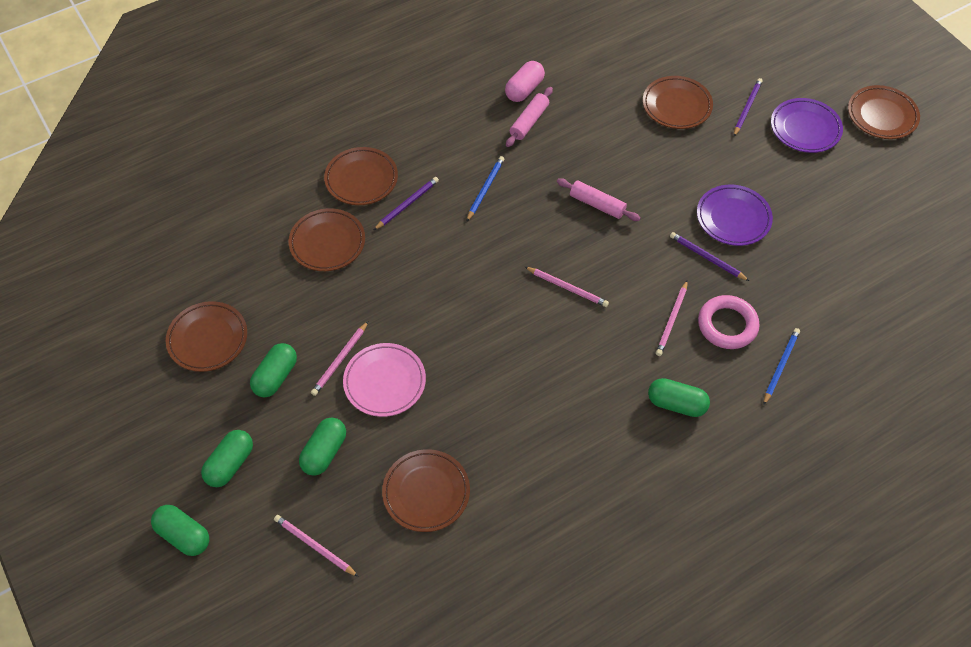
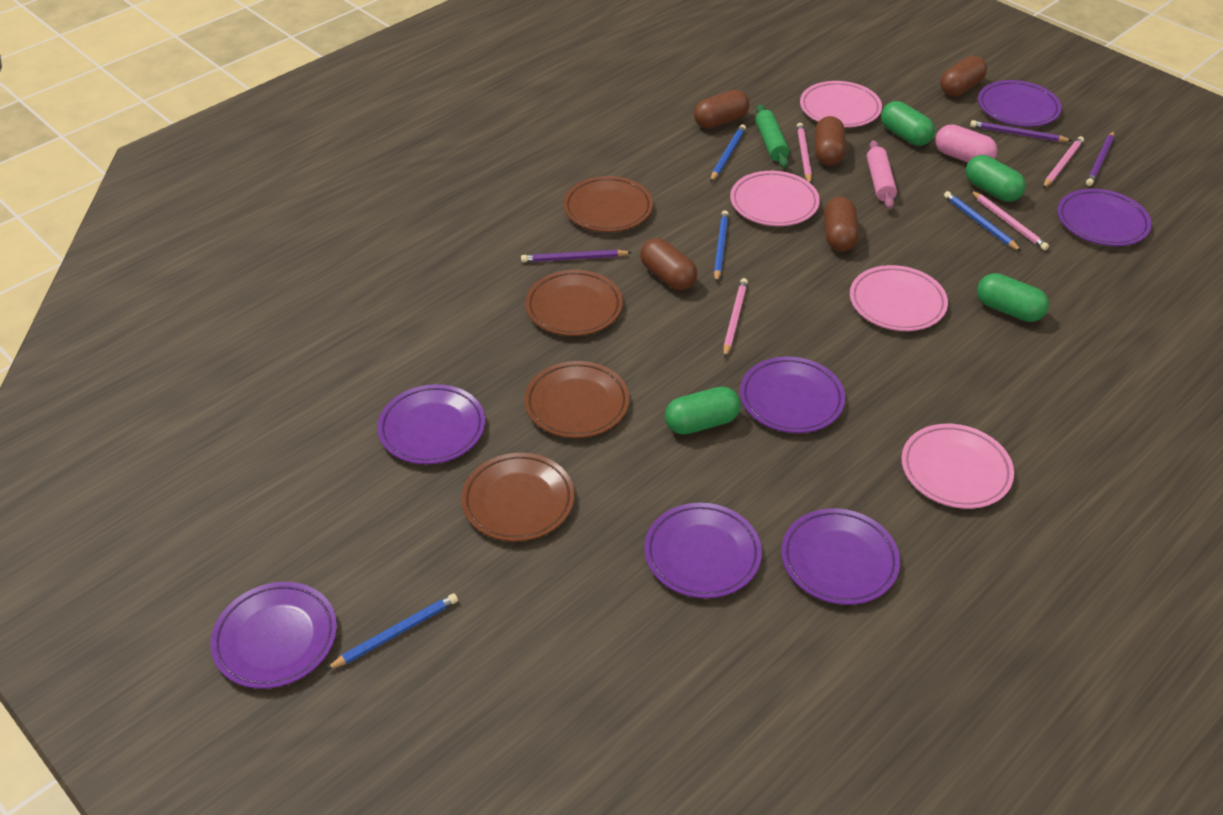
blue pencil: 2 -> 4
brown capsule: 0 -> 5
brown plate: 6 -> 4
green capsule: 5 -> 4
green rolling pin: 0 -> 1
pink plate: 1 -> 4
pink ring: 1 -> 0
pink rolling pin: 2 -> 1
purple plate: 2 -> 7

